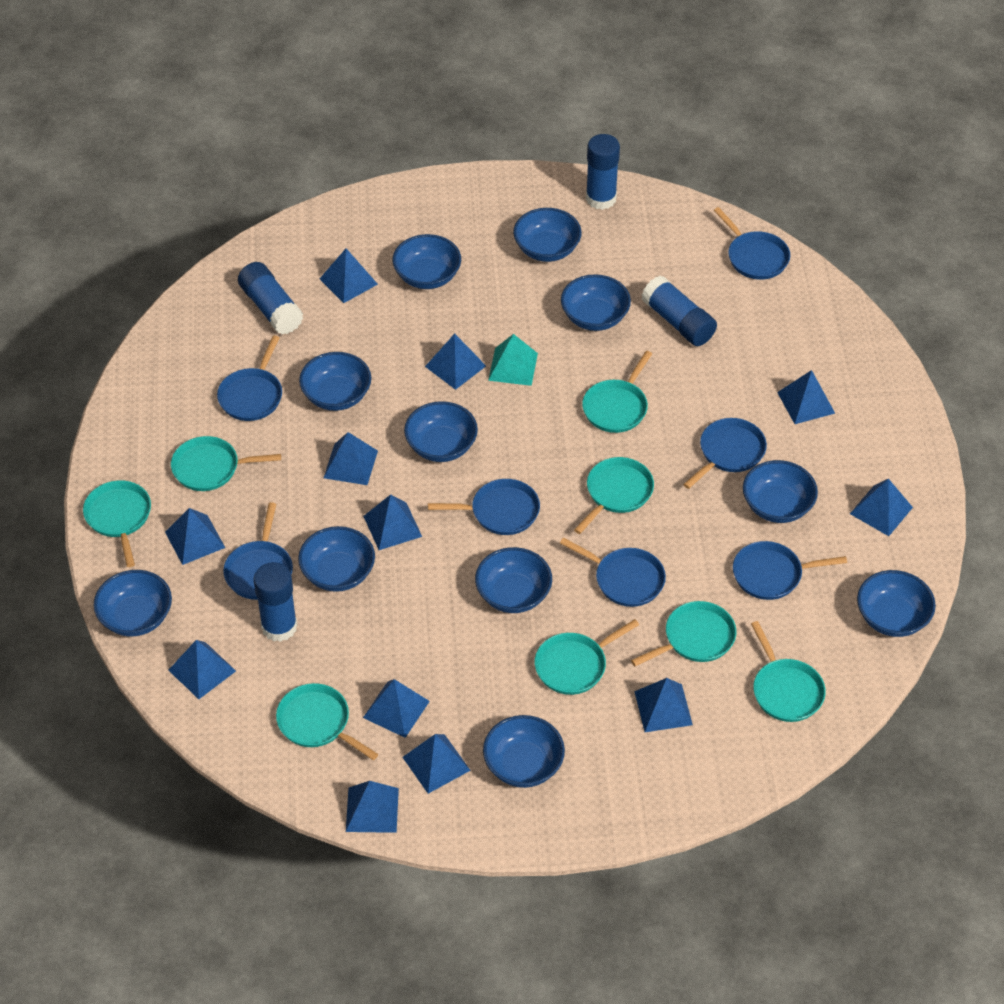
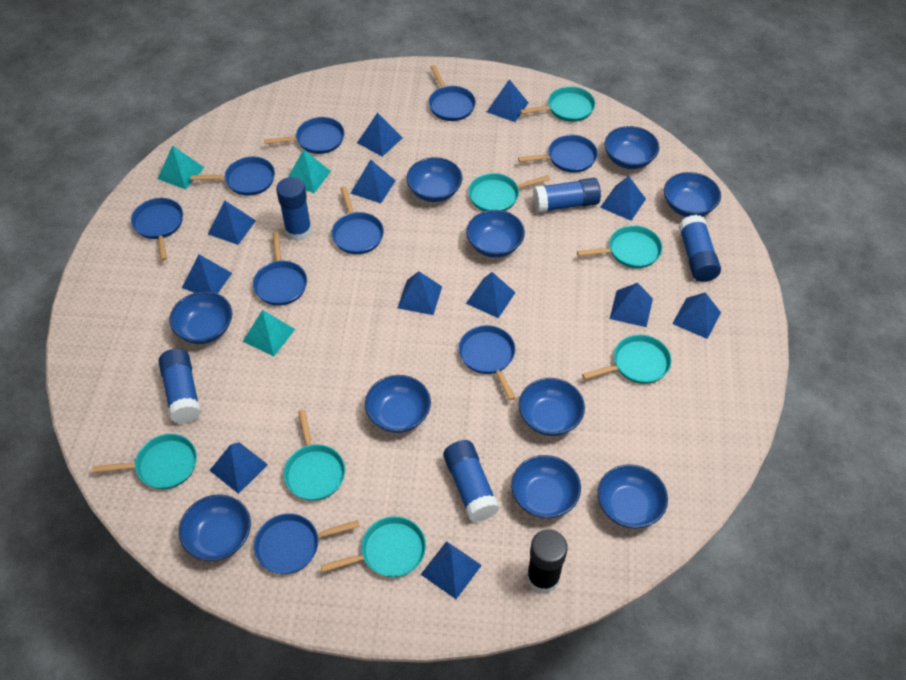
black glue stick: 0 -> 1
blue bowl: 11 -> 10
blue glue stick: 4 -> 5
blue pan: 7 -> 9
turquoise pan: 8 -> 7
turquoise pyramid: 1 -> 3

